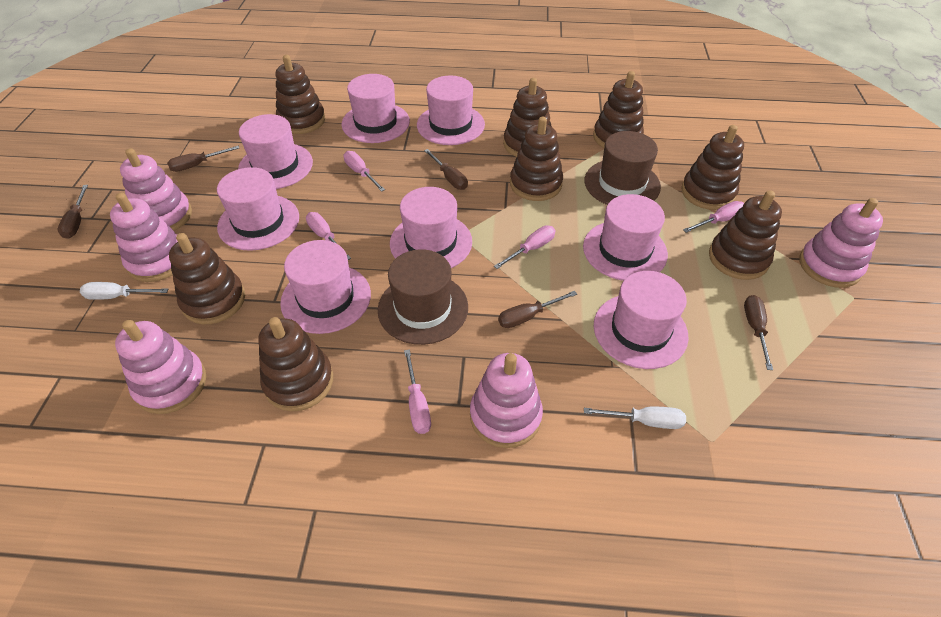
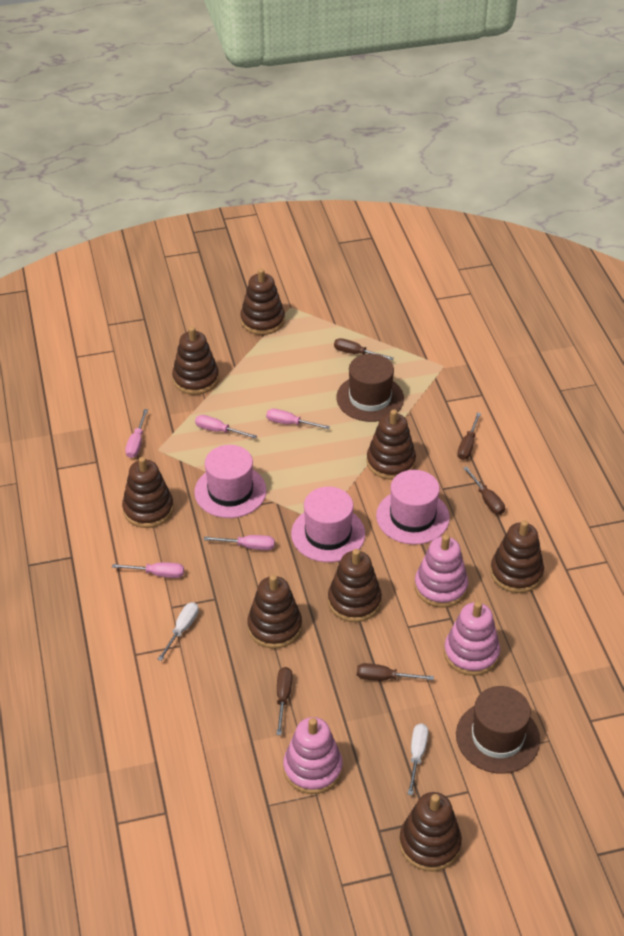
pink hat: 8 -> 3
pink stacking toy: 5 -> 3

